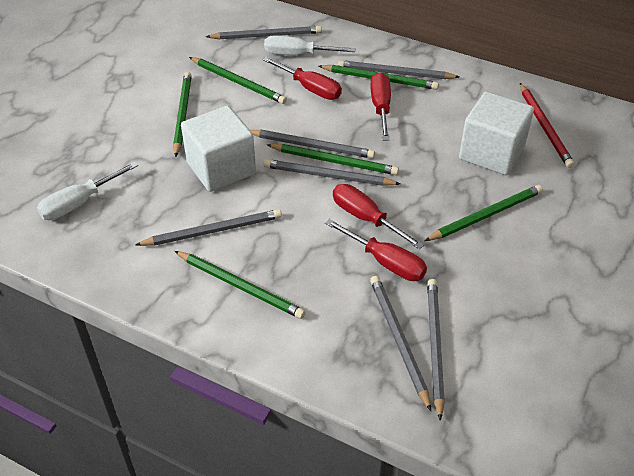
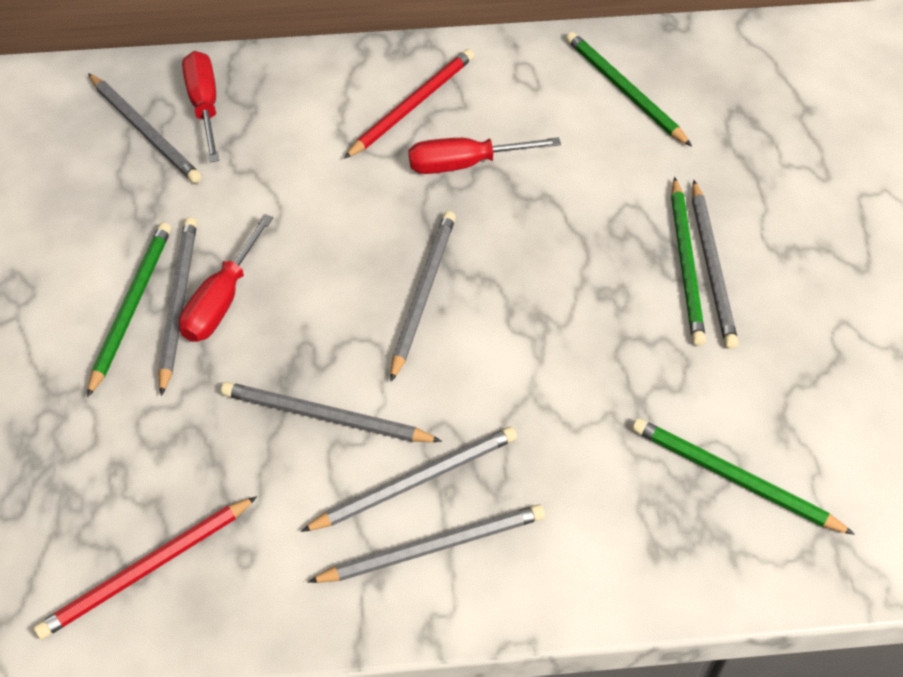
green pencil: 6 -> 4
red pencil: 1 -> 2
red screwdriver: 4 -> 3
white cube: 2 -> 0
white screwdriver: 2 -> 0

